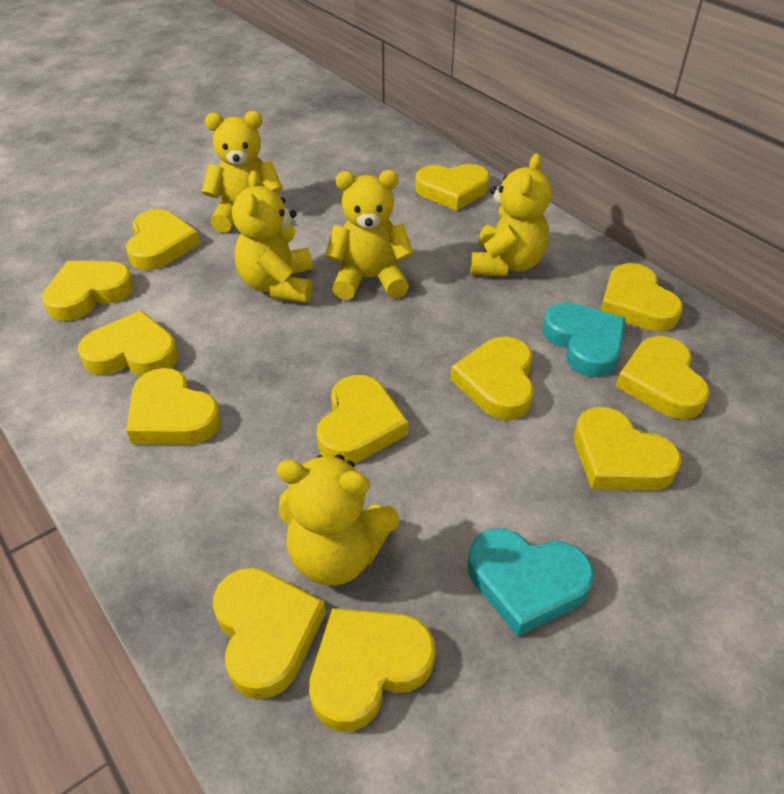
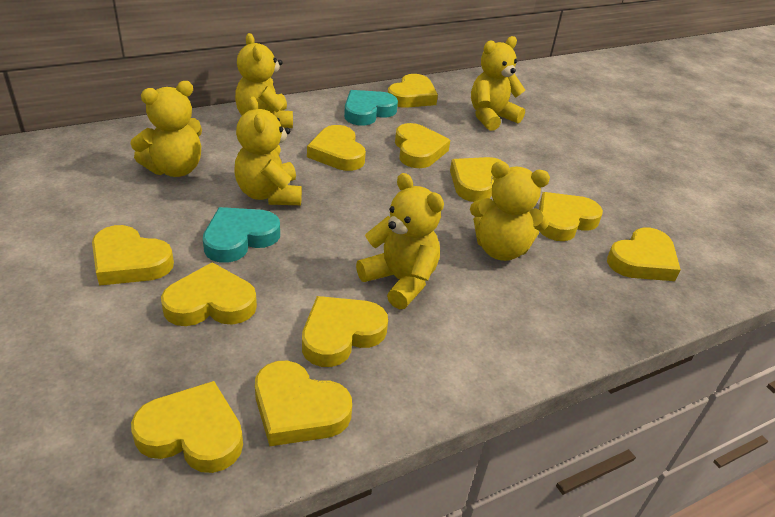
yellow heart: 12 -> 11
yellow teddy bear: 5 -> 6

